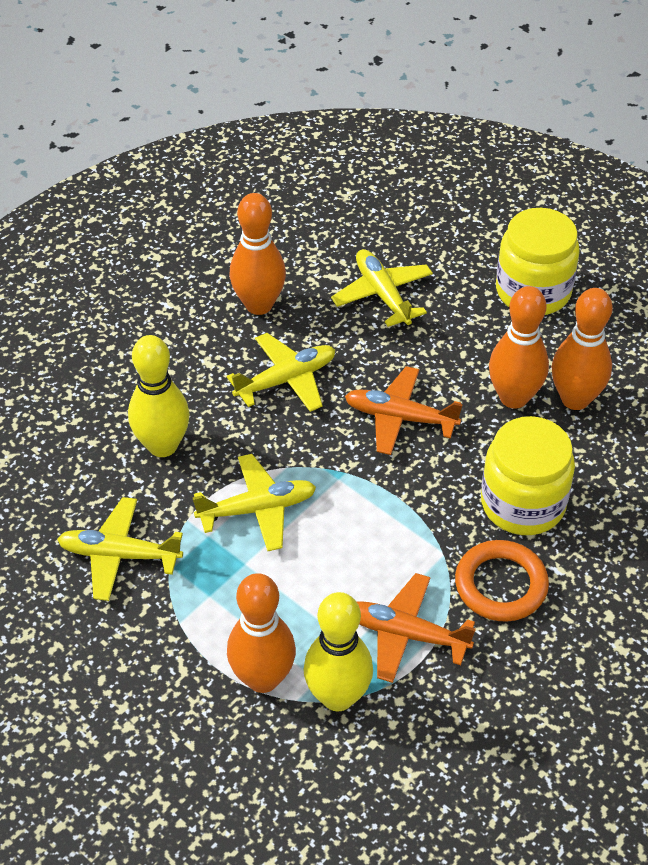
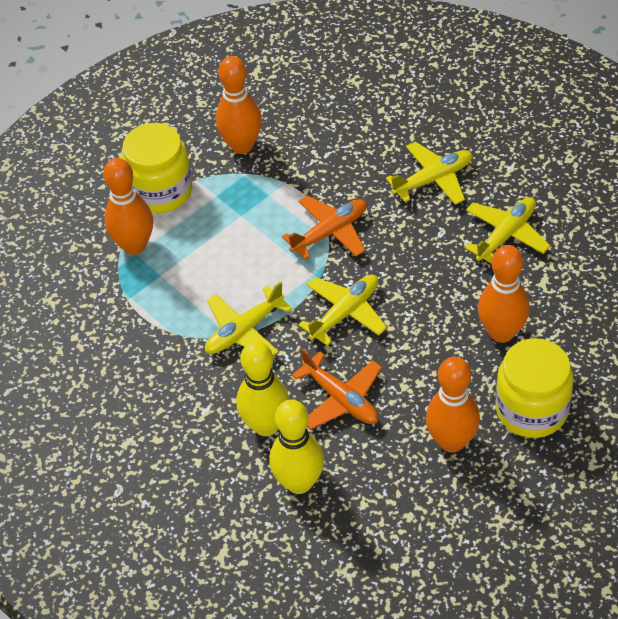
orange ring: 1 -> 0

